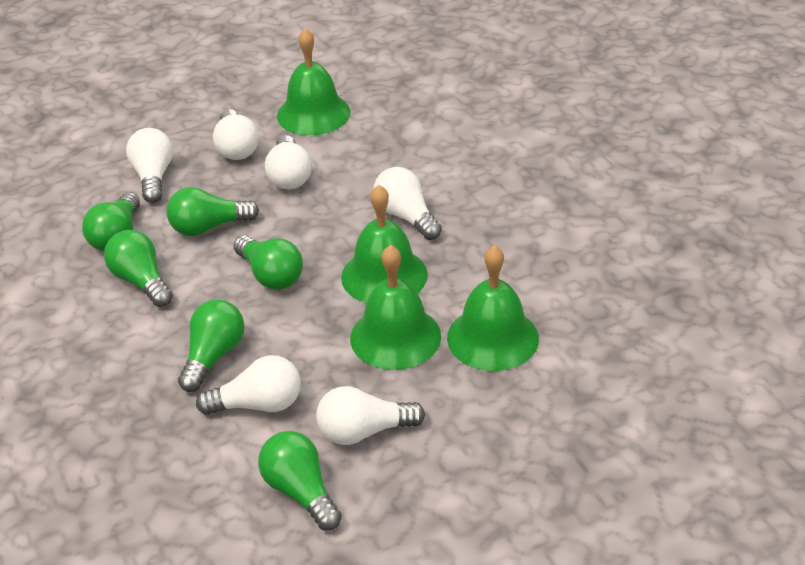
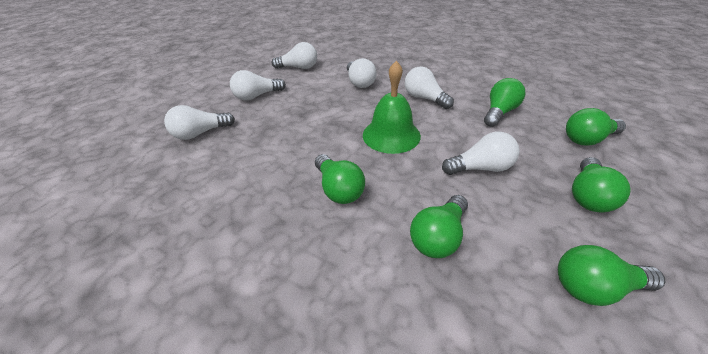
green bell: 4 -> 1

